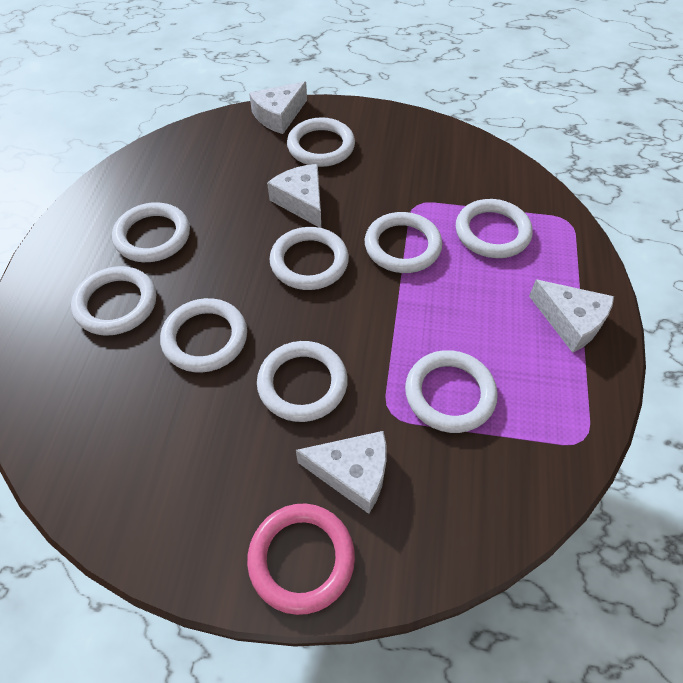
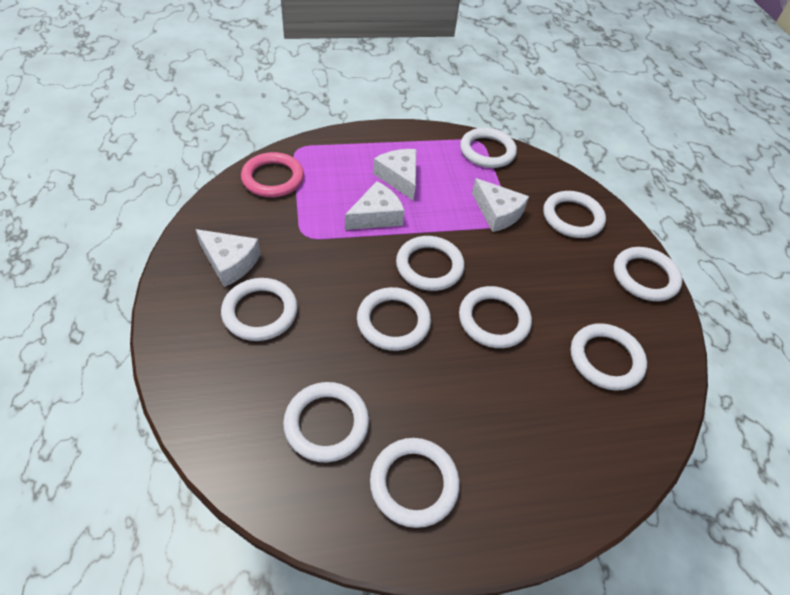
white ring: 9 -> 10

